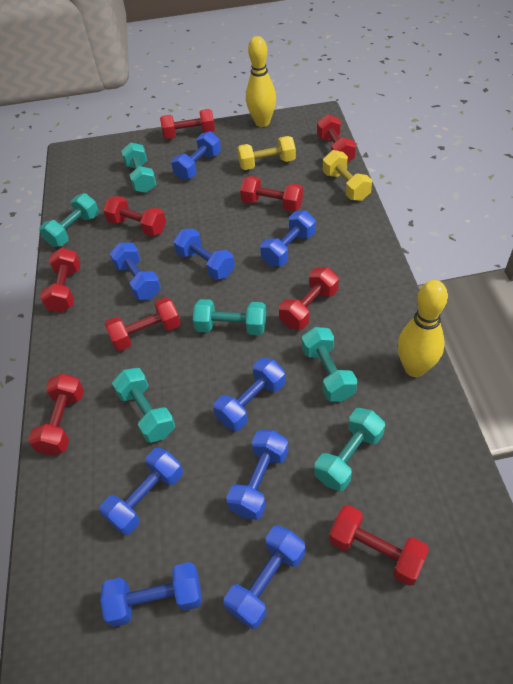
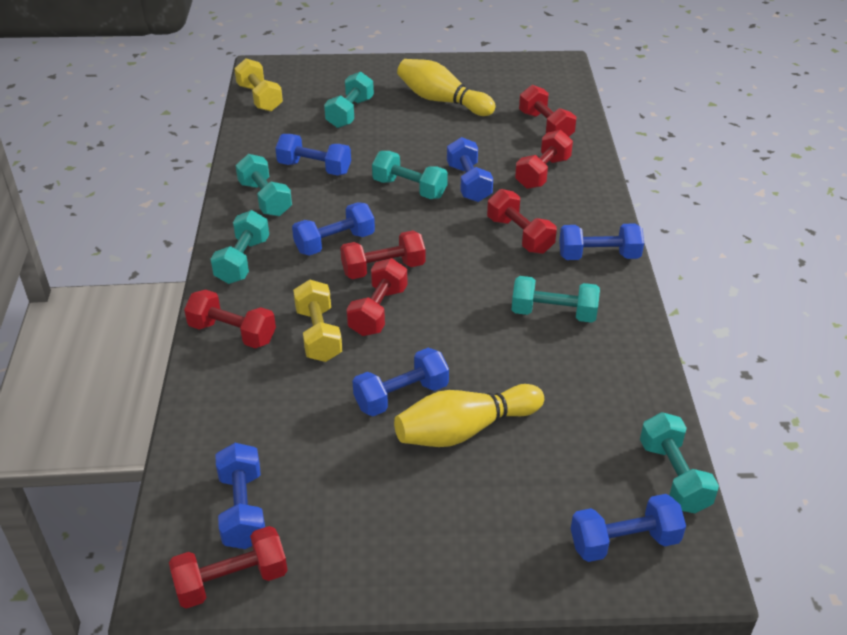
blue dumbbell: 9 -> 7
red dumbbell: 9 -> 7

